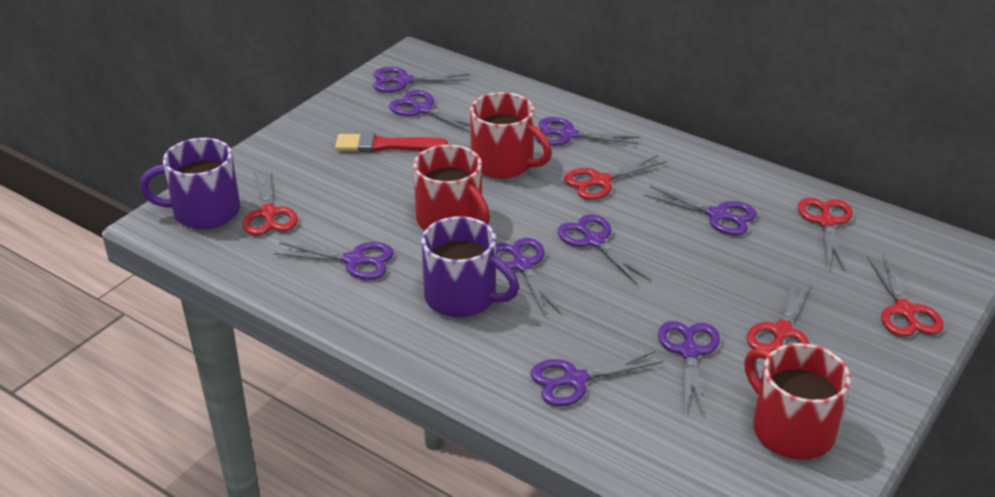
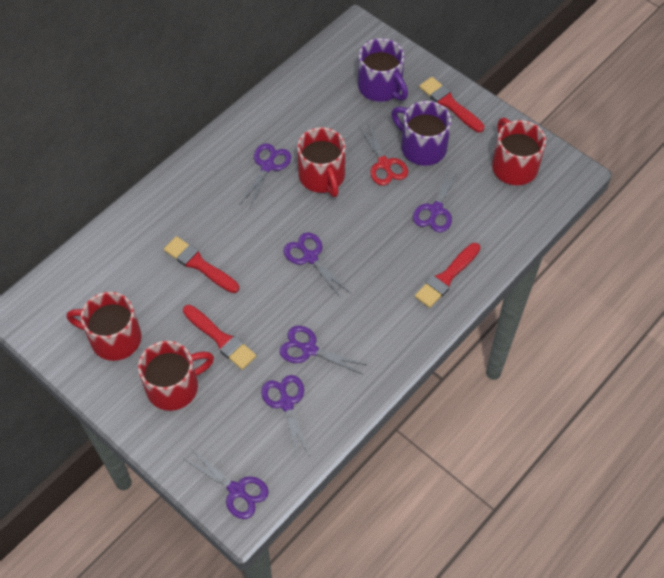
purple scissors: 9 -> 6
red brush: 1 -> 4
red mug: 3 -> 4
red scissors: 5 -> 1

